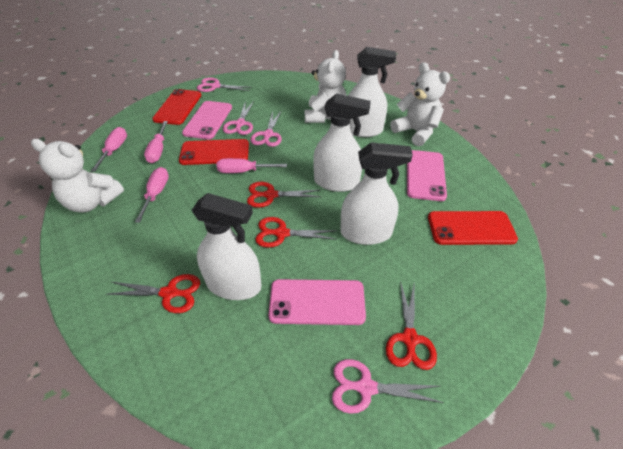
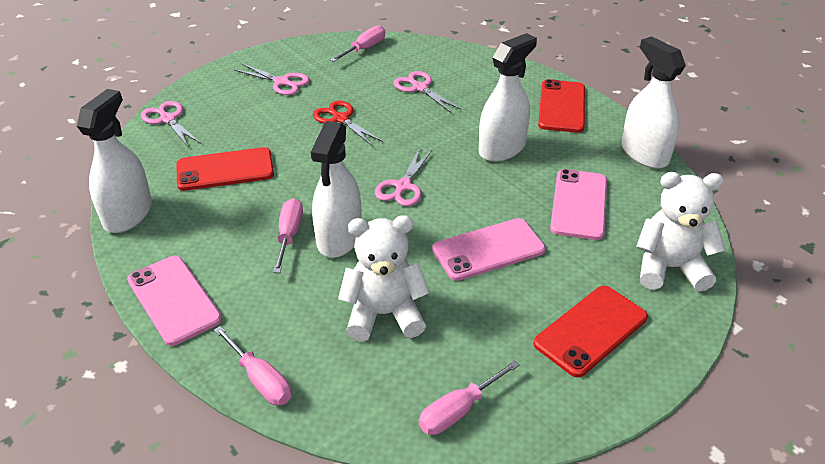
red scissors: 4 -> 1
white teddy bear: 3 -> 2

